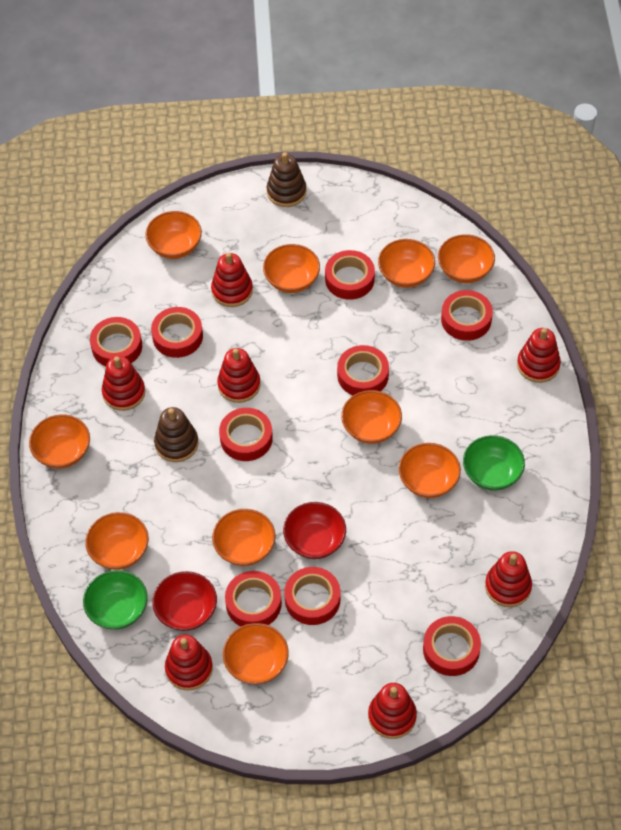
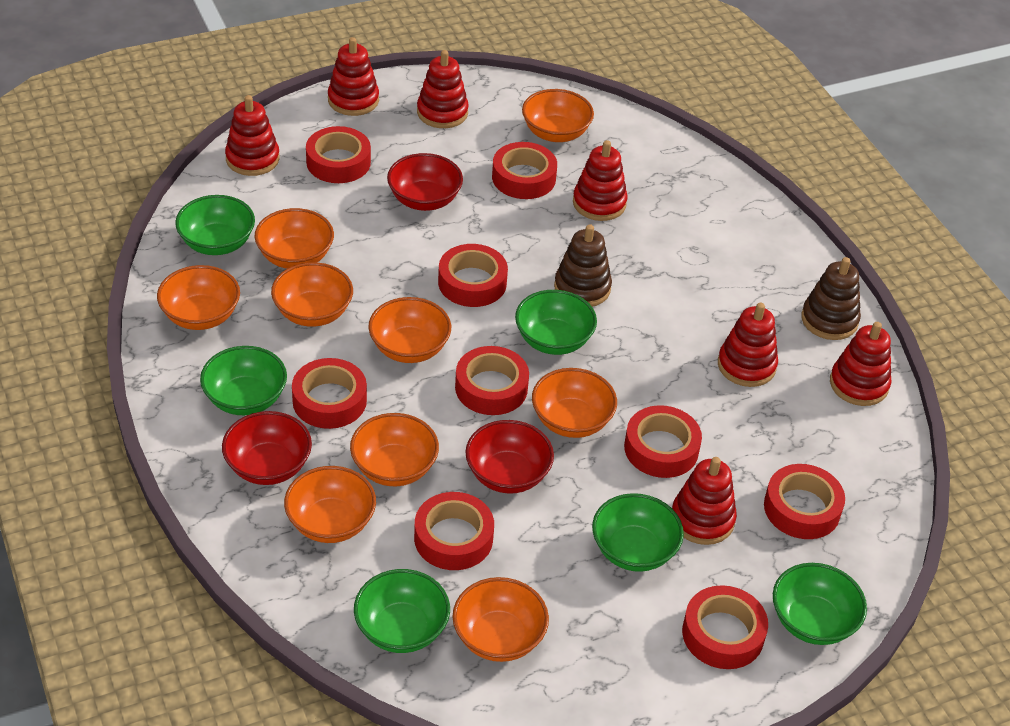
green bowl: 2 -> 6
orange bowl: 10 -> 9
red bowl: 2 -> 3

